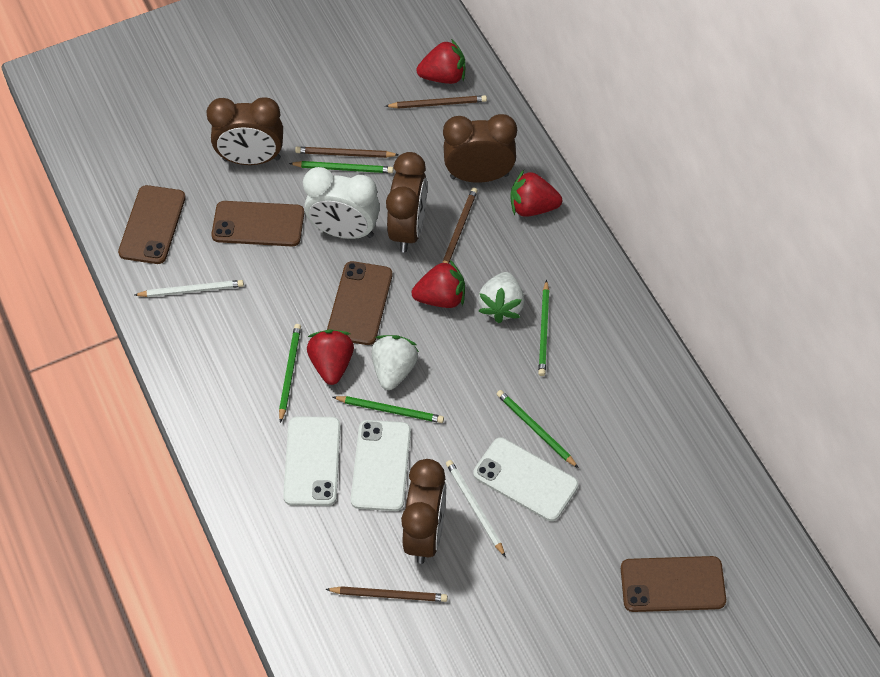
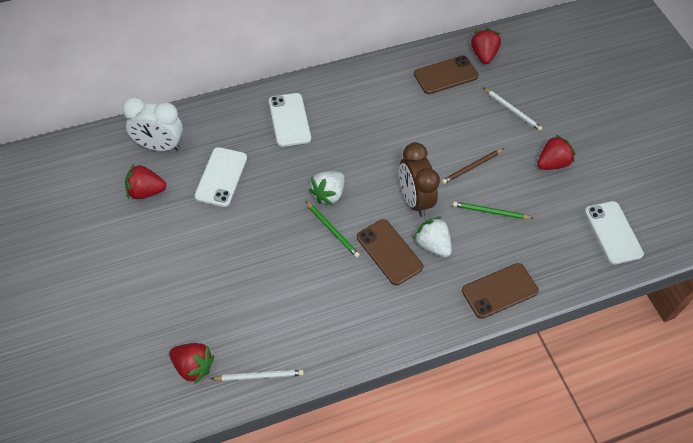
brown clock: 4 -> 1
brown pencil: 4 -> 1
brown phone: 4 -> 3
green pencil: 5 -> 2

